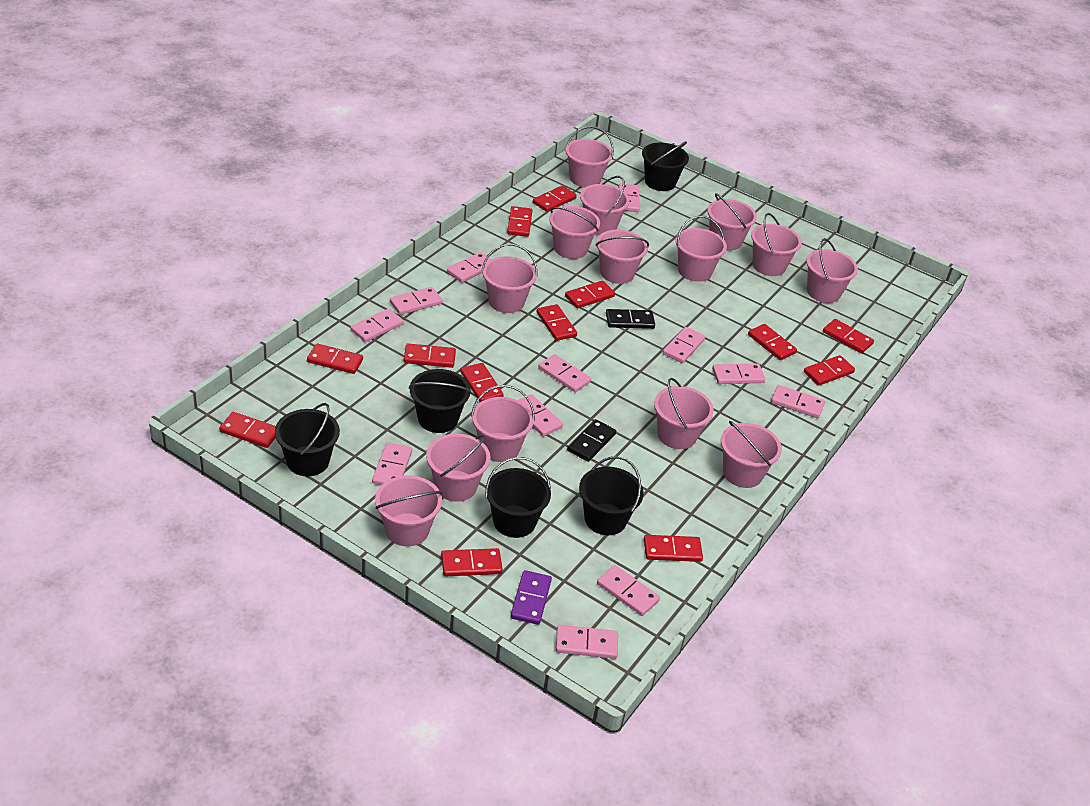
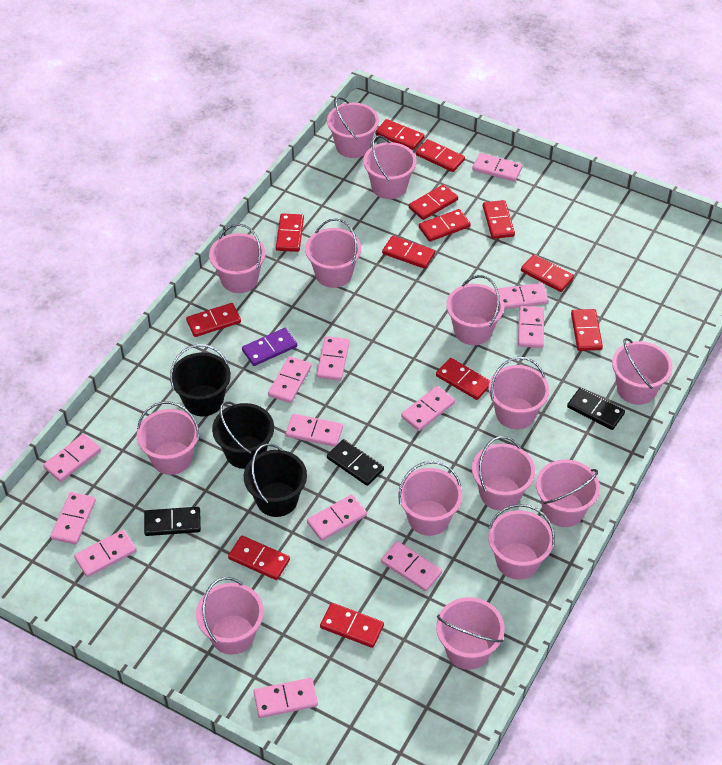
black bucket: 5 -> 3
black domino: 2 -> 3
pink domino: 12 -> 13

